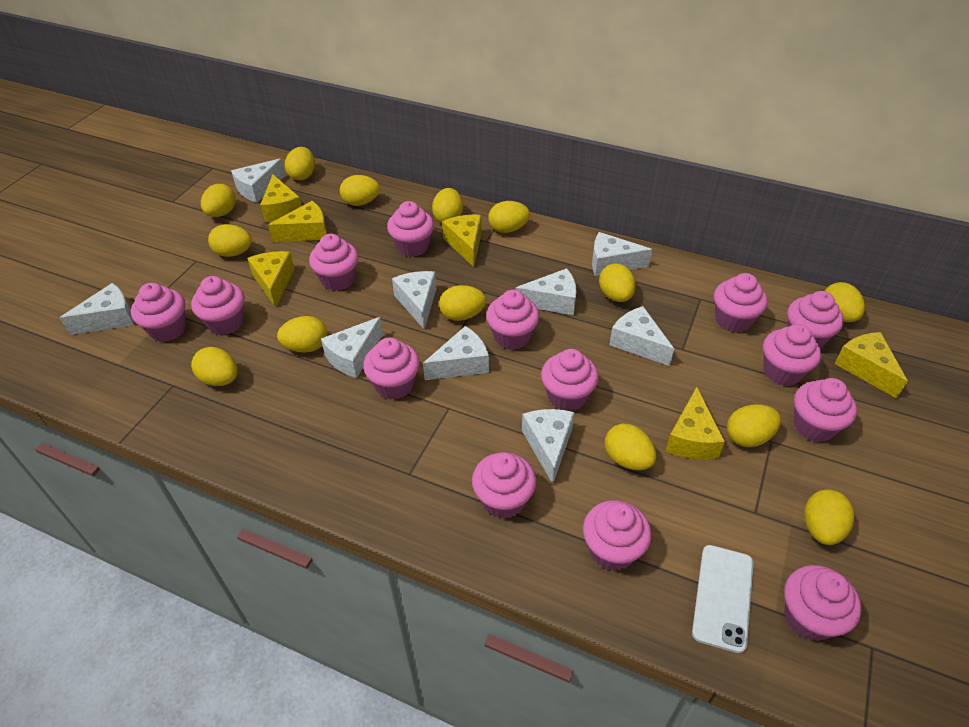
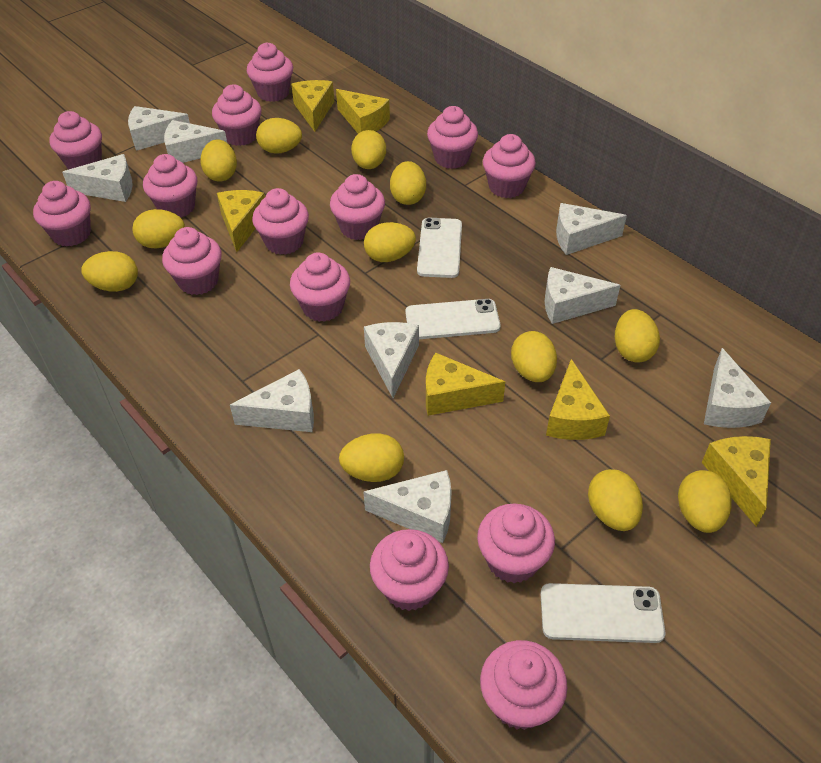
white phone: 1 -> 3
yellow egg: 14 -> 12

